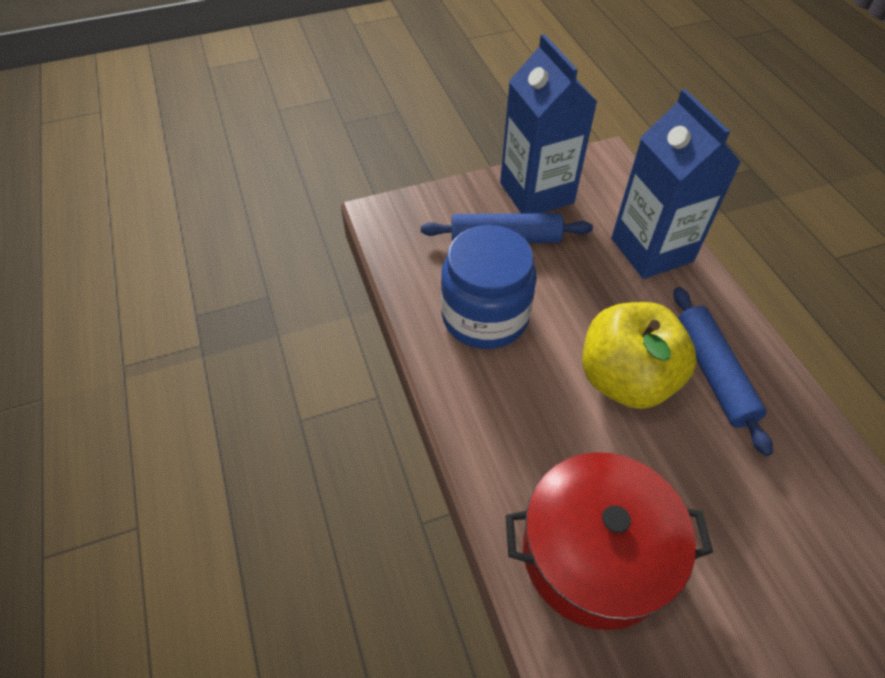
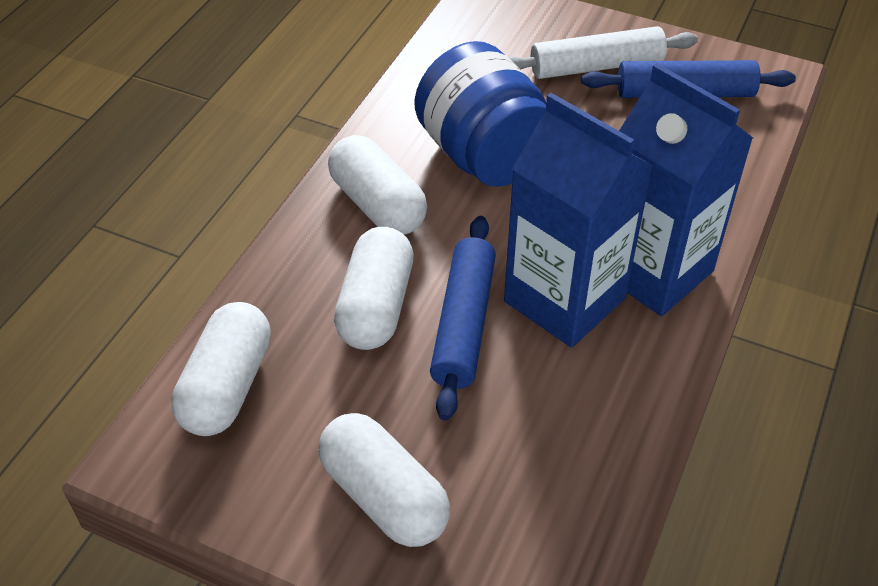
red pot: 1 -> 0
white capsule: 0 -> 4
white rolling pin: 0 -> 1
yellow apple: 1 -> 0

